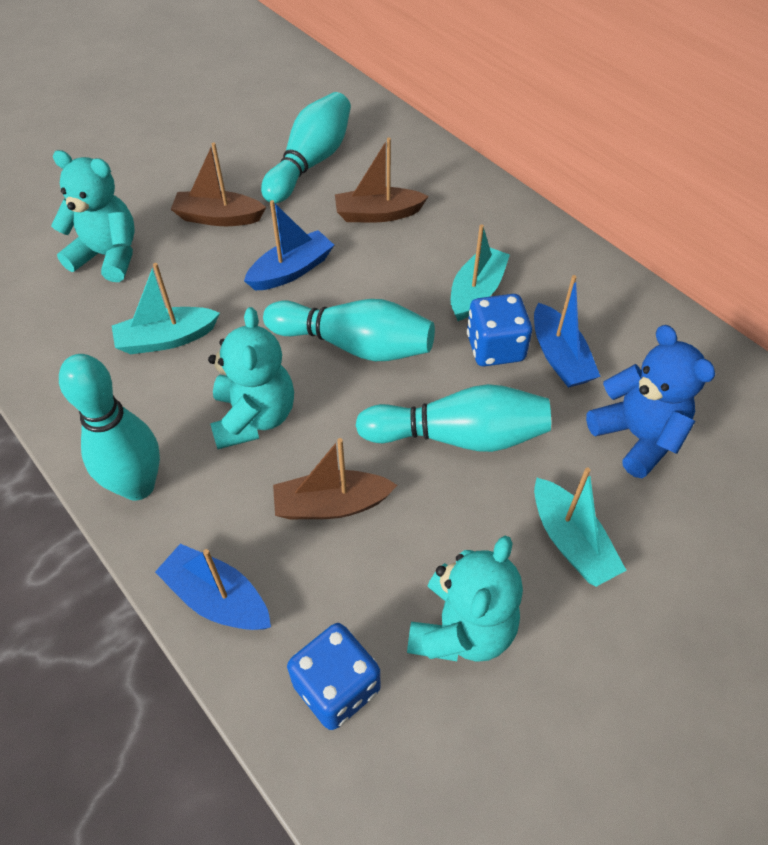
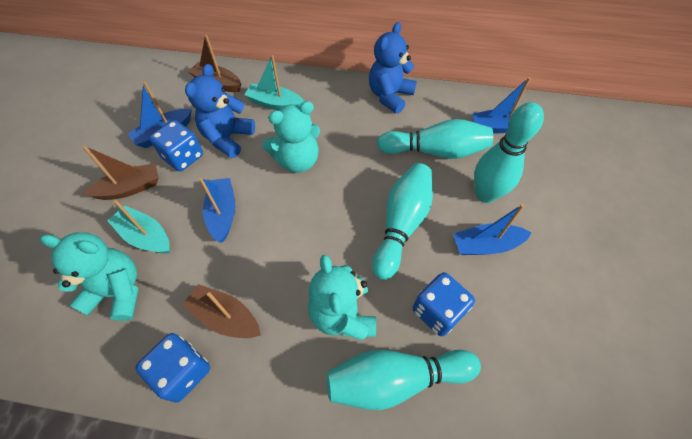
blue boat: 3 -> 4
blue dice: 2 -> 3
blue teddy bear: 1 -> 2
turquoise boat: 3 -> 2

